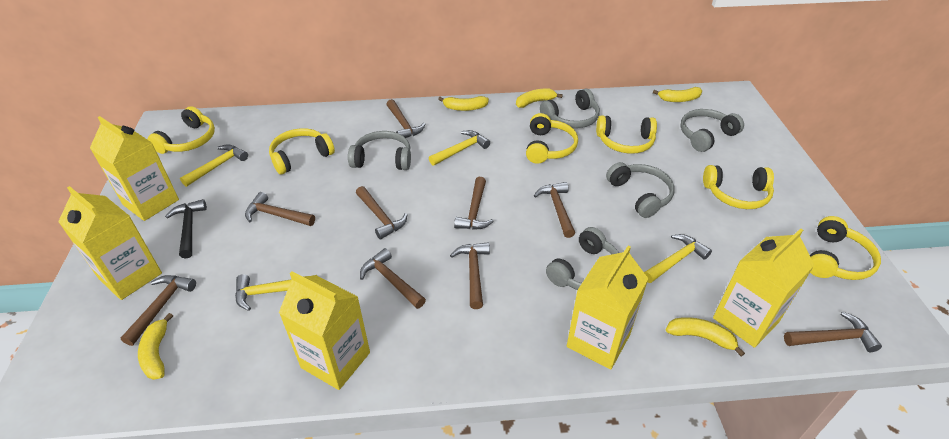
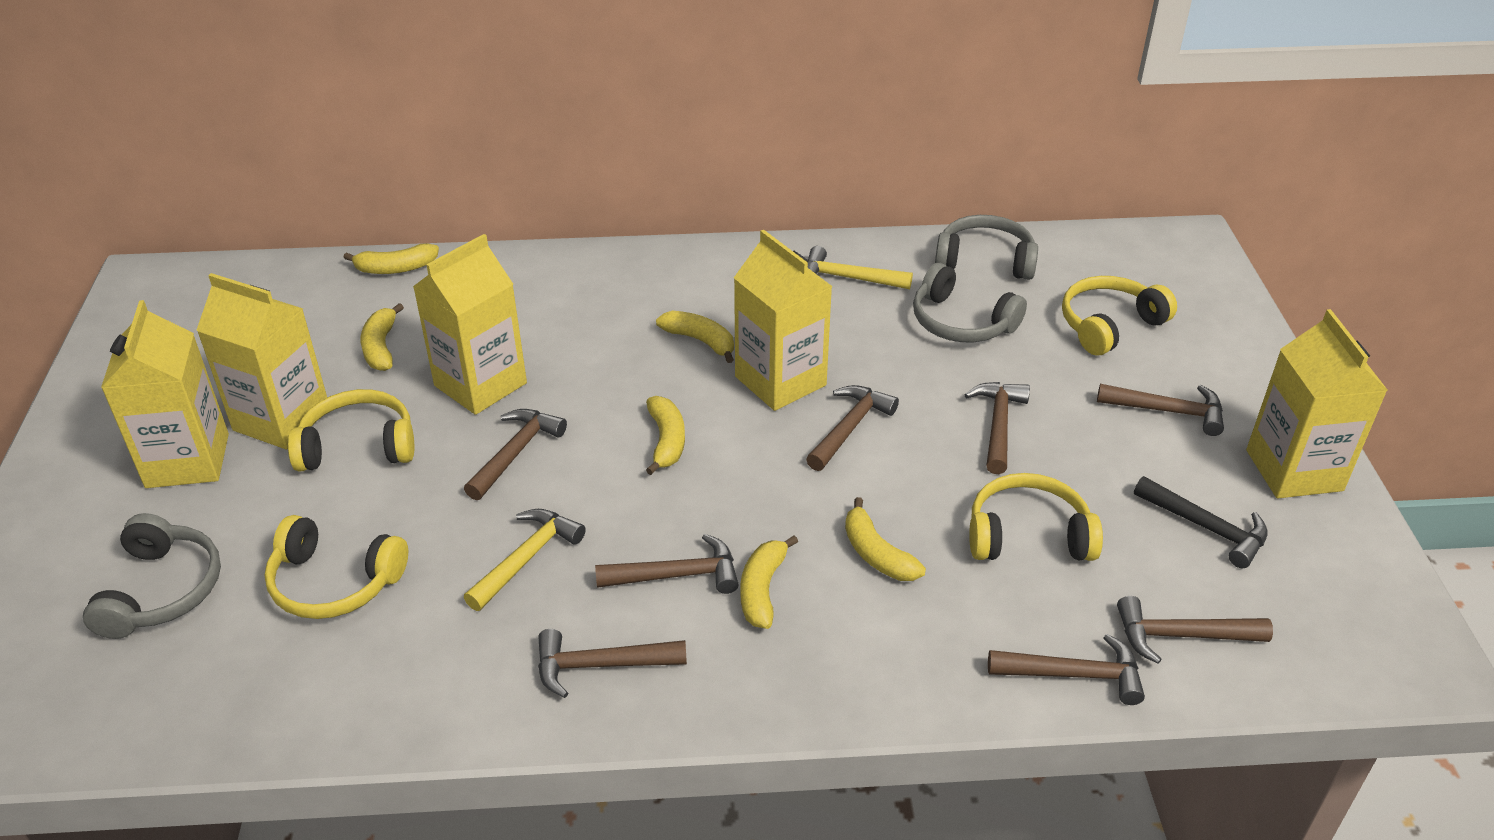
brown hammer: 9 -> 8
grey headphones: 5 -> 3
yellow banana: 5 -> 6
yellow hammer: 4 -> 2
yellow headphones: 6 -> 4

